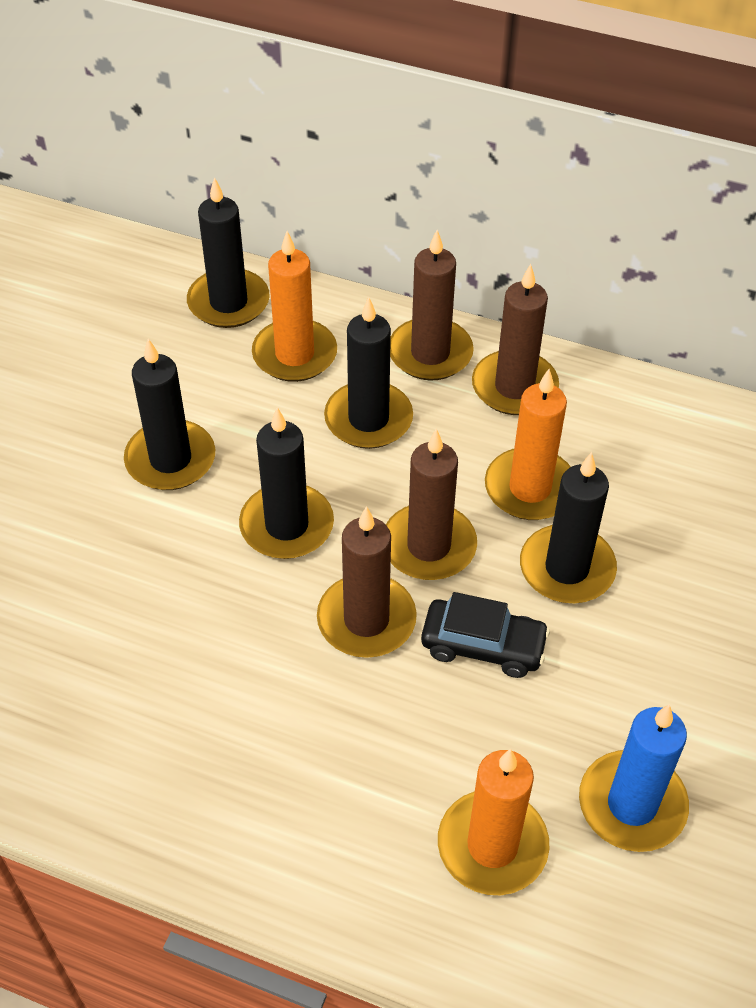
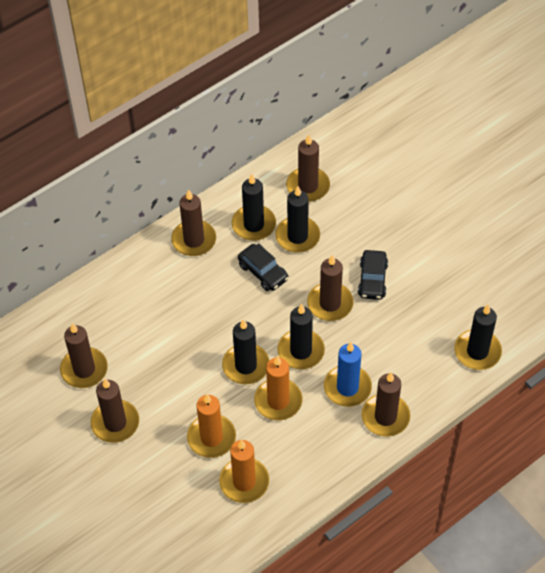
black car: 1 -> 2
brown candle: 4 -> 6

